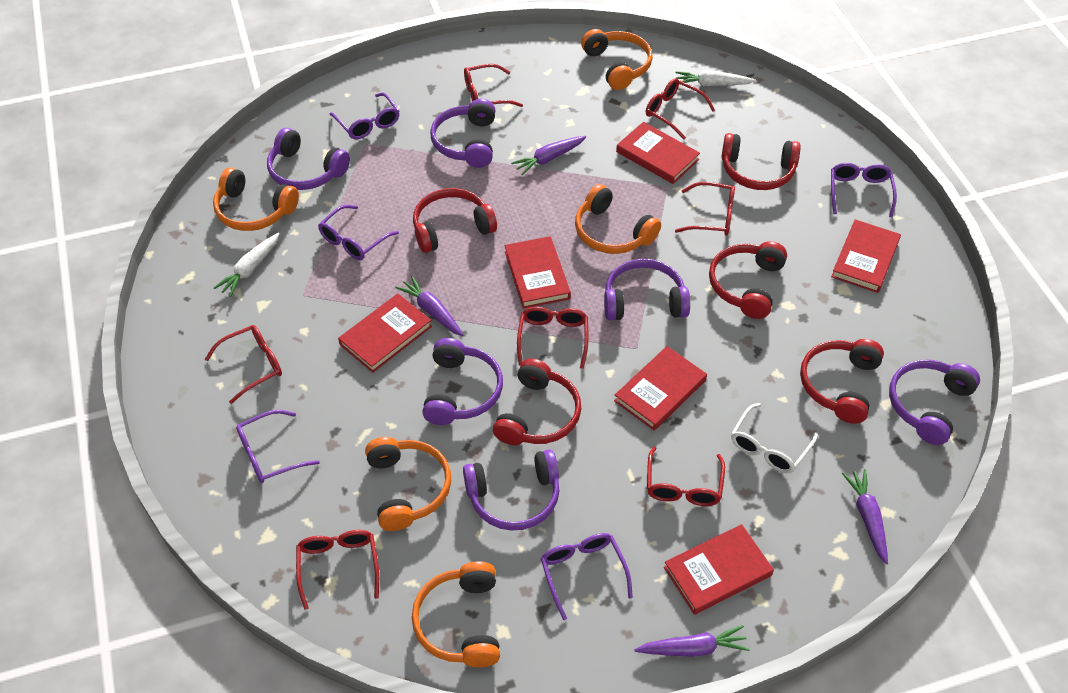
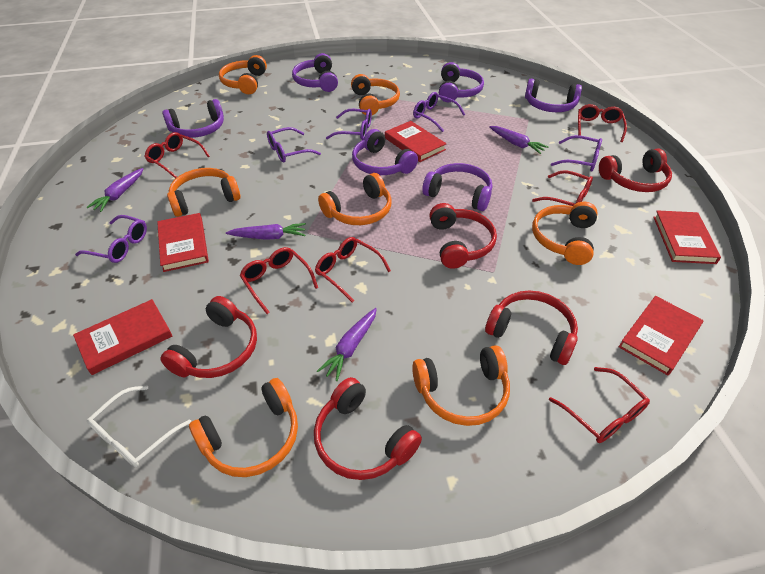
orange headphones: 5 -> 7
red book: 6 -> 5
red glasses: 7 -> 6
white carrot: 2 -> 0

